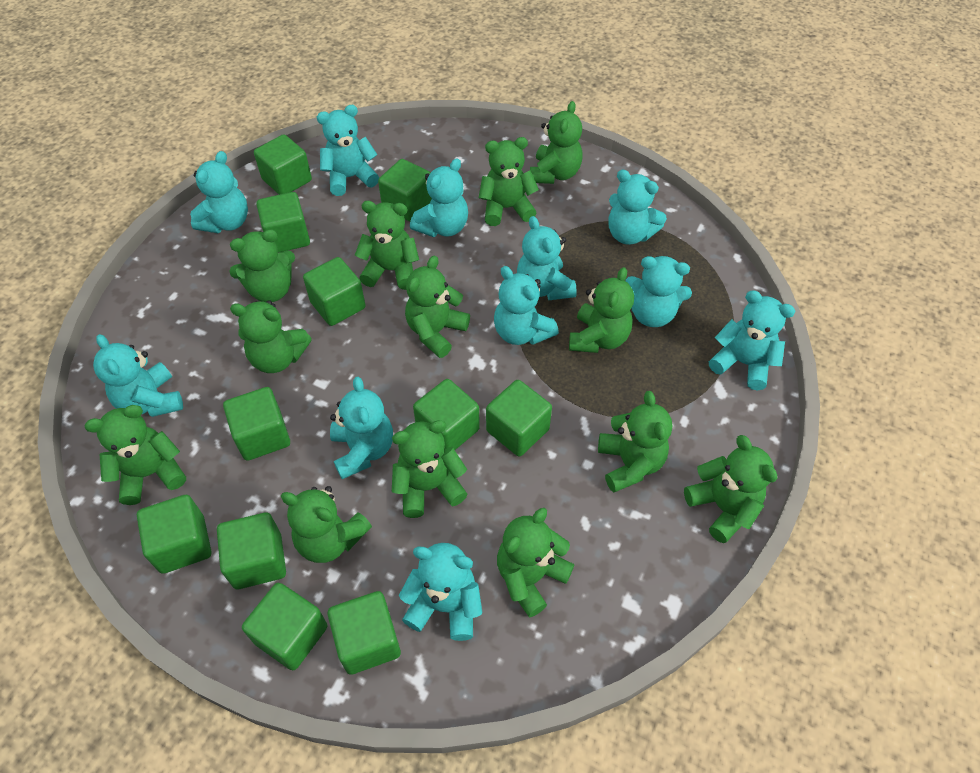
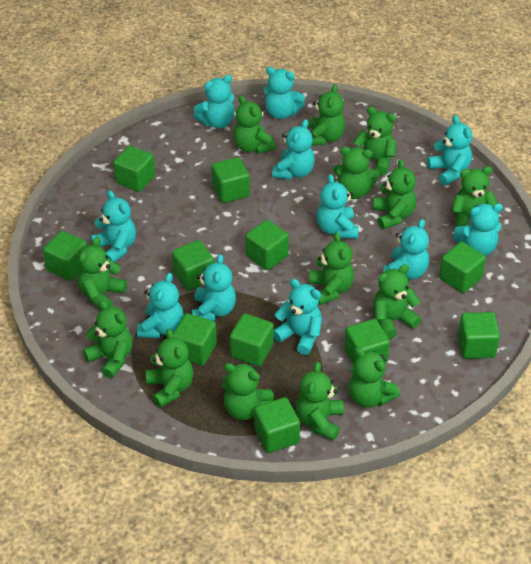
green teddy bear: 13 -> 14

